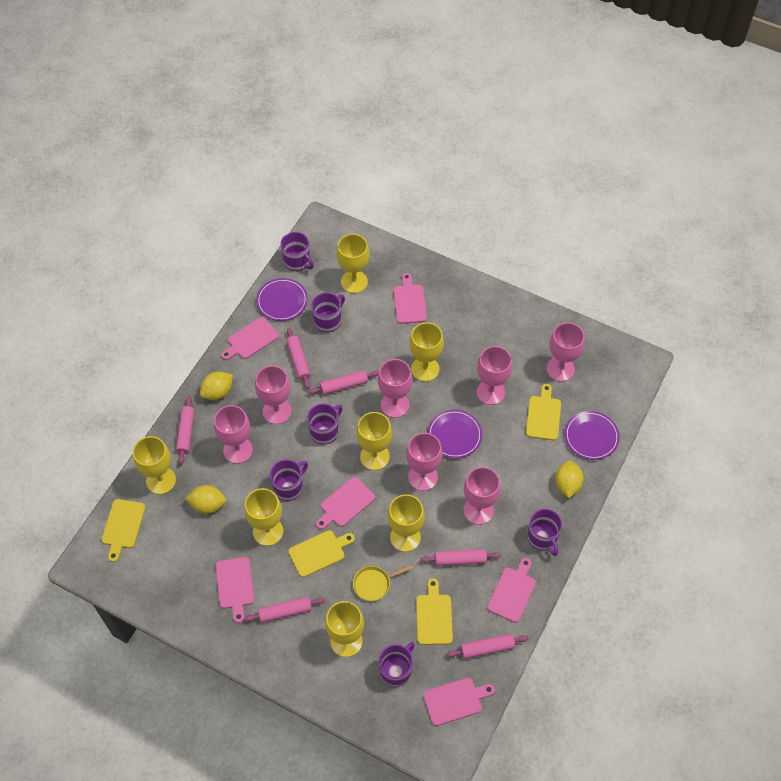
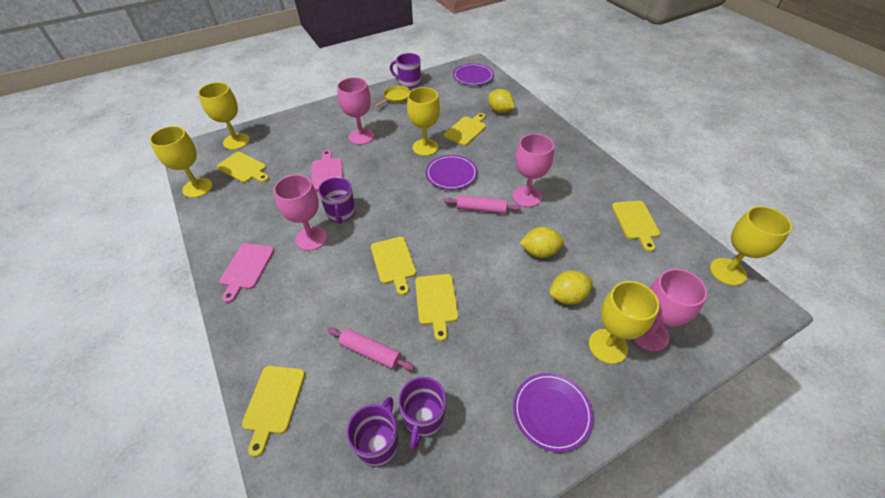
pink cutting board: 6 -> 2
pink goblet: 7 -> 4
pink rolling pin: 6 -> 2
purple mug: 6 -> 4
yellow cutting board: 4 -> 6
yellow goblet: 7 -> 5

